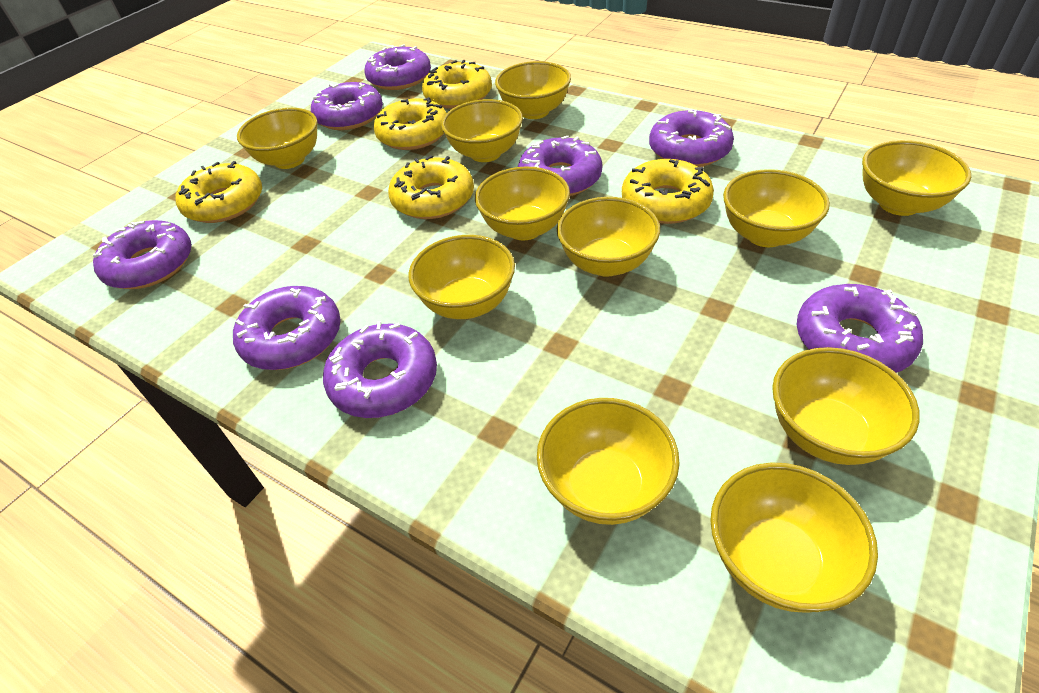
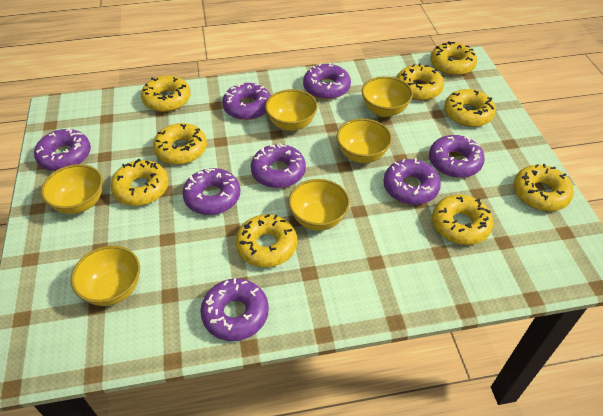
yellow bowl: 11 -> 6
yellow donut: 5 -> 9

